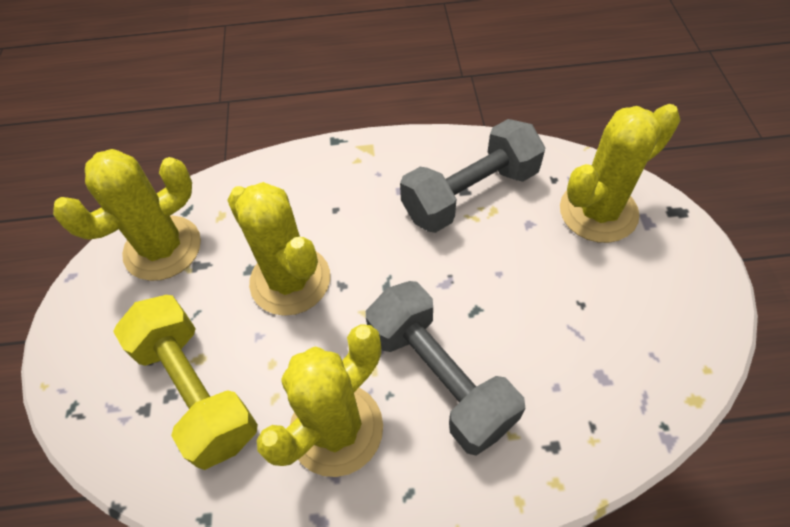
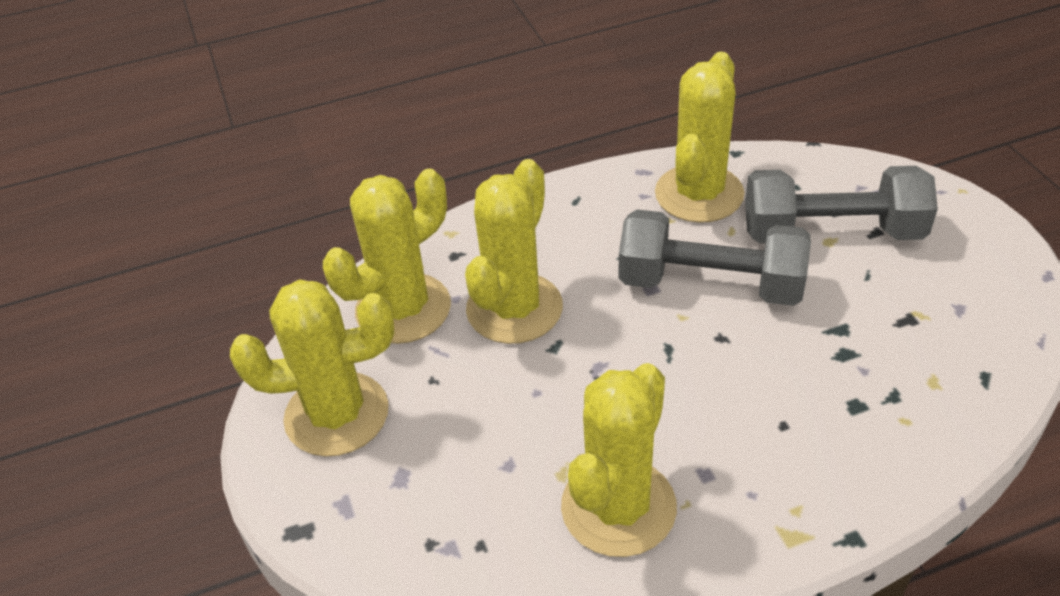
yellow cactus: 4 -> 5
yellow dumbbell: 1 -> 0

